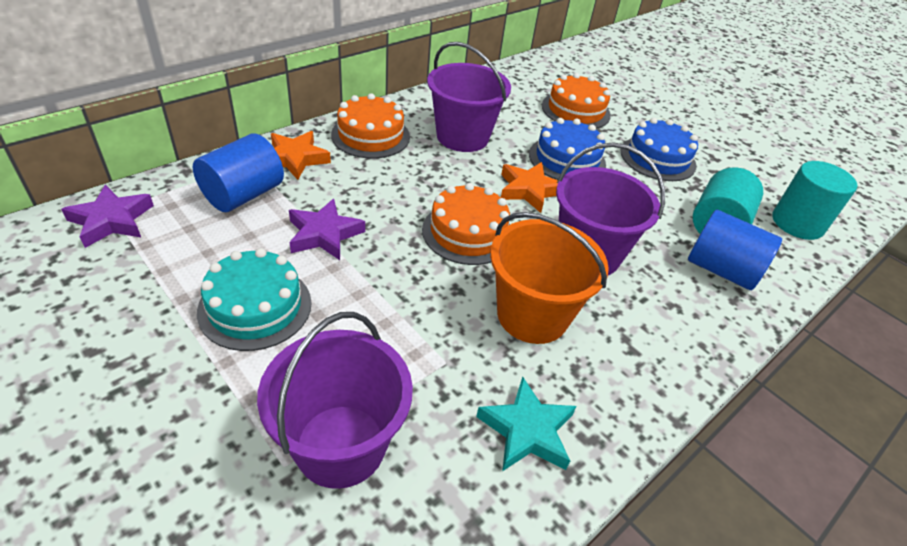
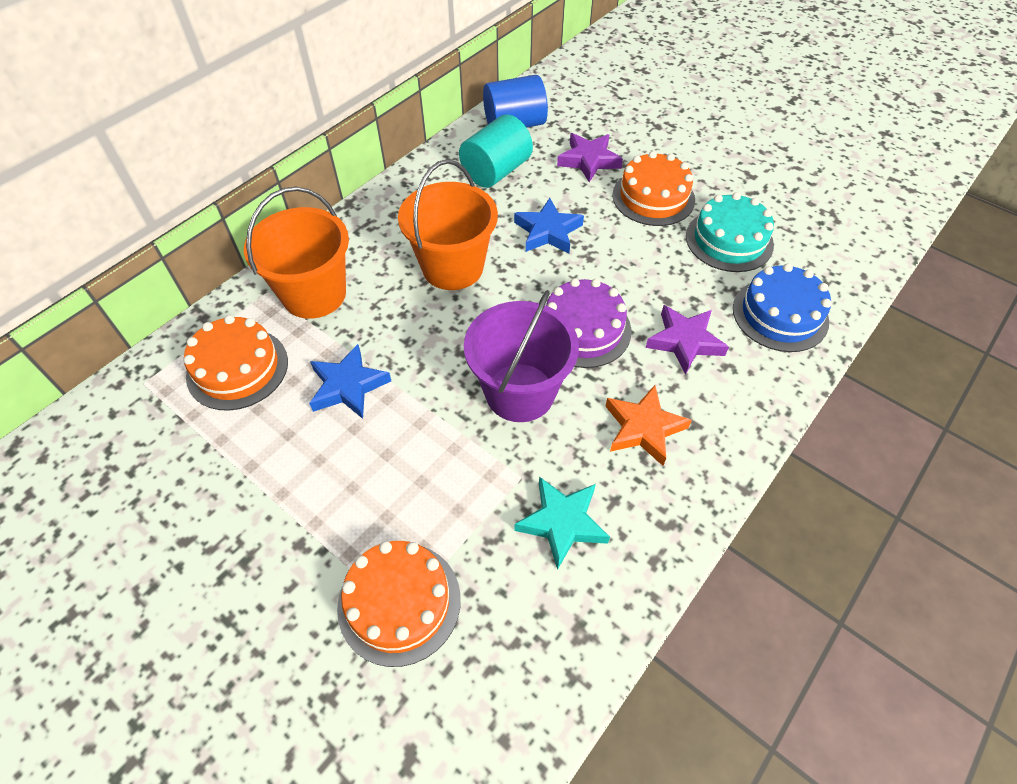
blue cake: 2 -> 1
blue cylinder: 2 -> 1
blue star: 0 -> 2
orange bucket: 1 -> 2
orange star: 2 -> 1
purple bucket: 3 -> 1
purple cake: 0 -> 1
turquoise cylinder: 2 -> 1

